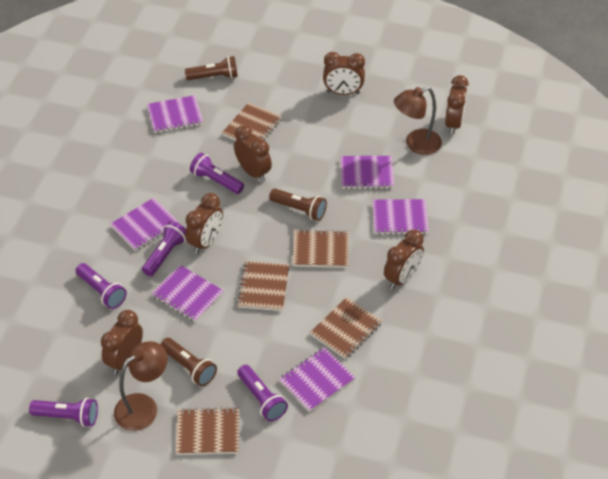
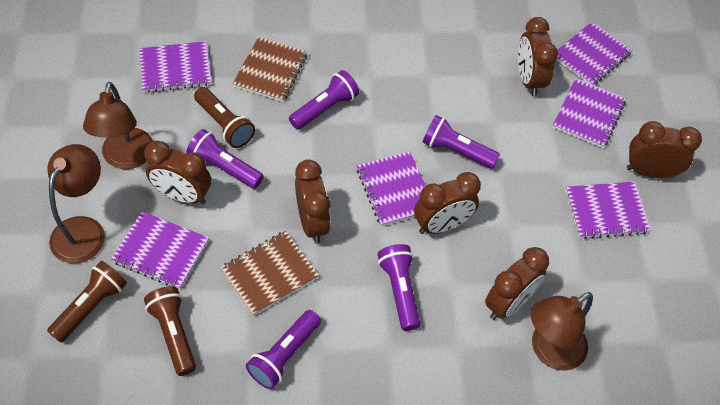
brown lamp: 2 -> 3
brown notebook: 5 -> 2

